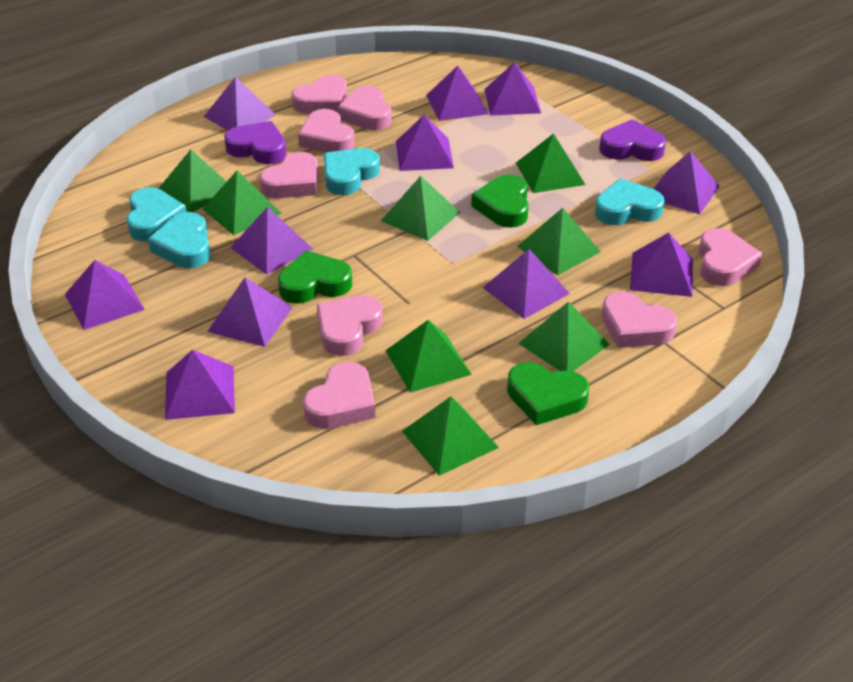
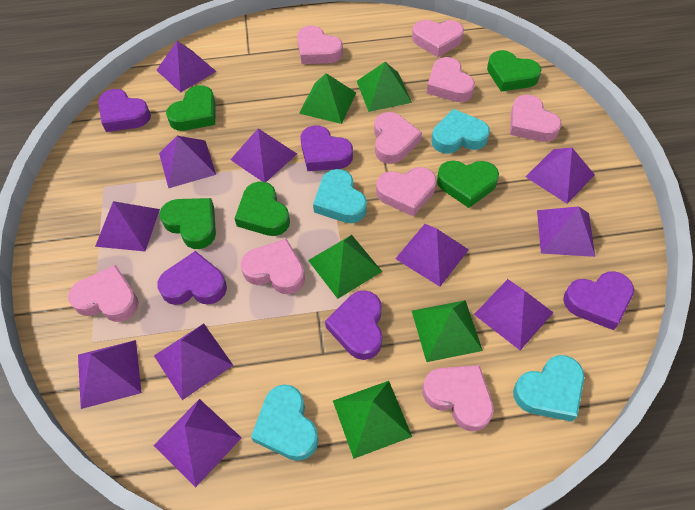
green heart: 3 -> 5
green pyramid: 8 -> 5
pink heart: 8 -> 9
purple heart: 2 -> 5

